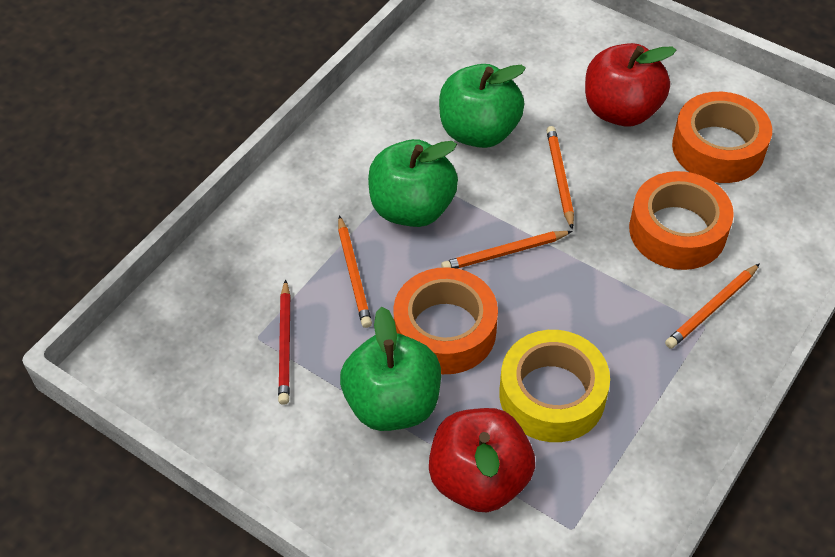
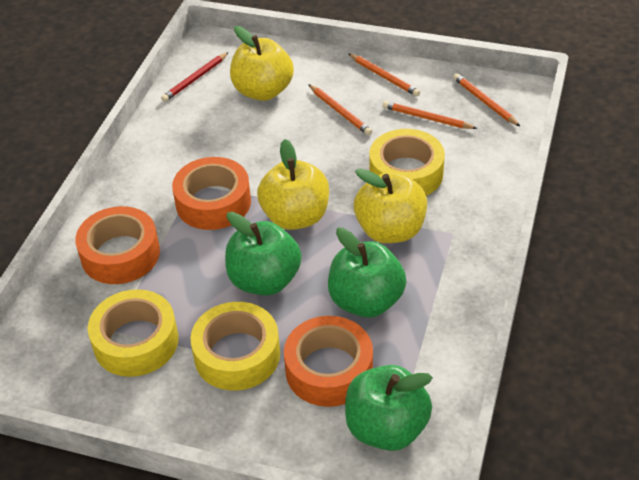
red apple: 2 -> 0
yellow apple: 0 -> 3
yellow tape: 1 -> 3

